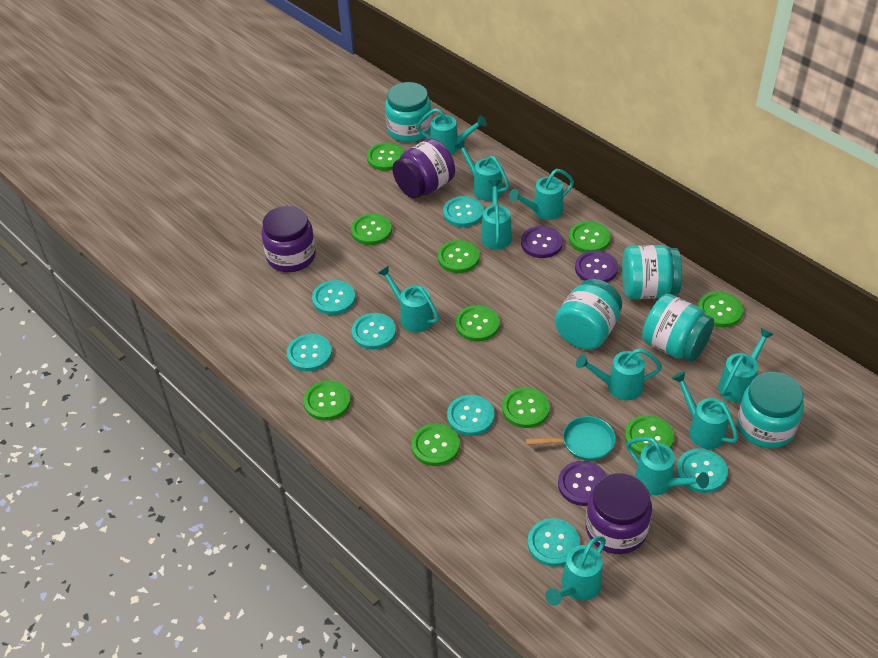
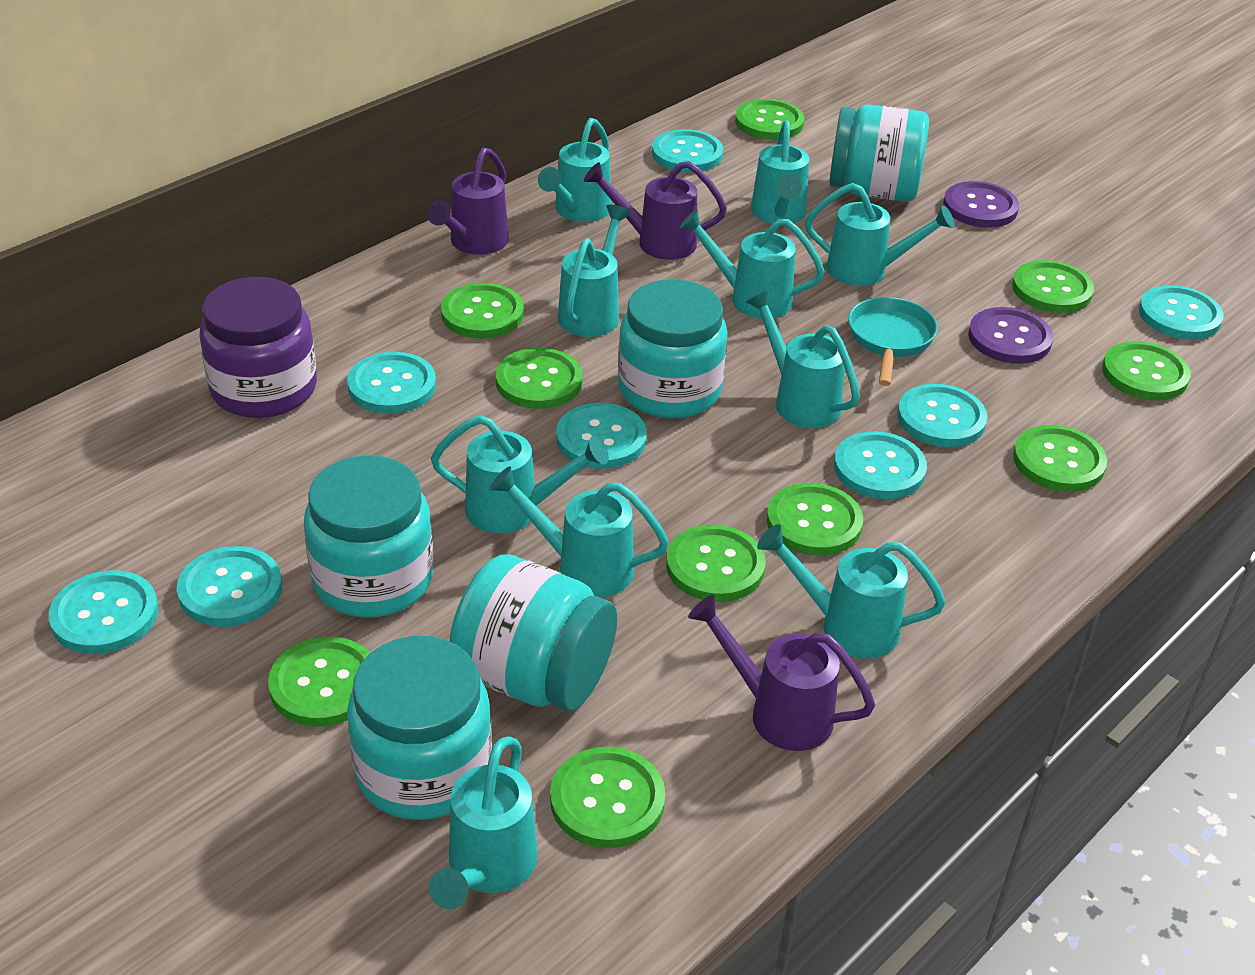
purple button: 3 -> 2
purple jar: 3 -> 1
purple watering can: 0 -> 3
turquoise button: 7 -> 8

